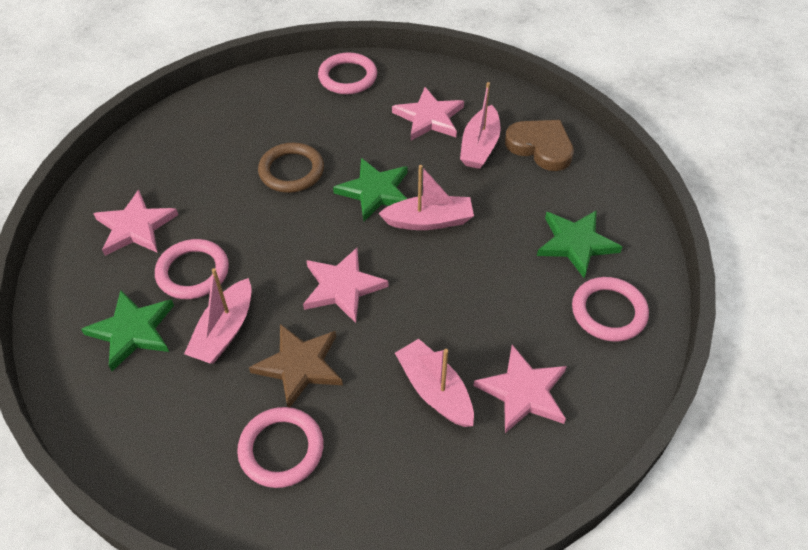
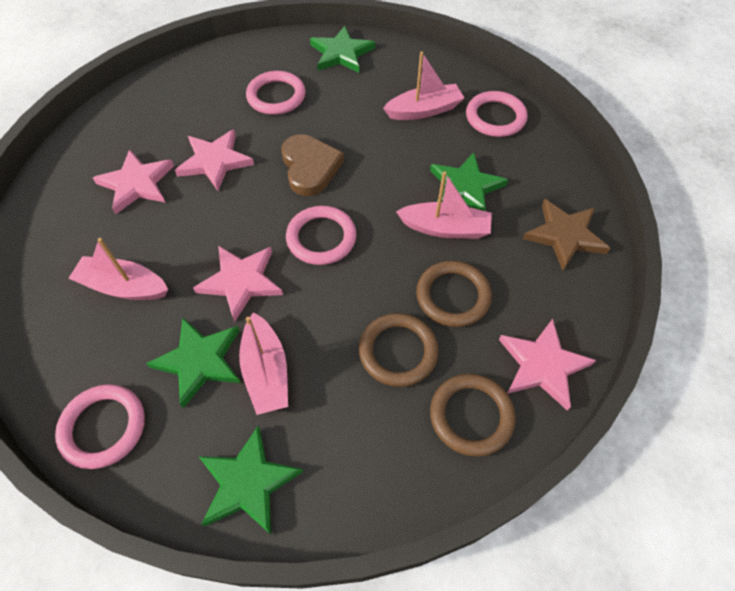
brown ring: 1 -> 3
green star: 3 -> 4

